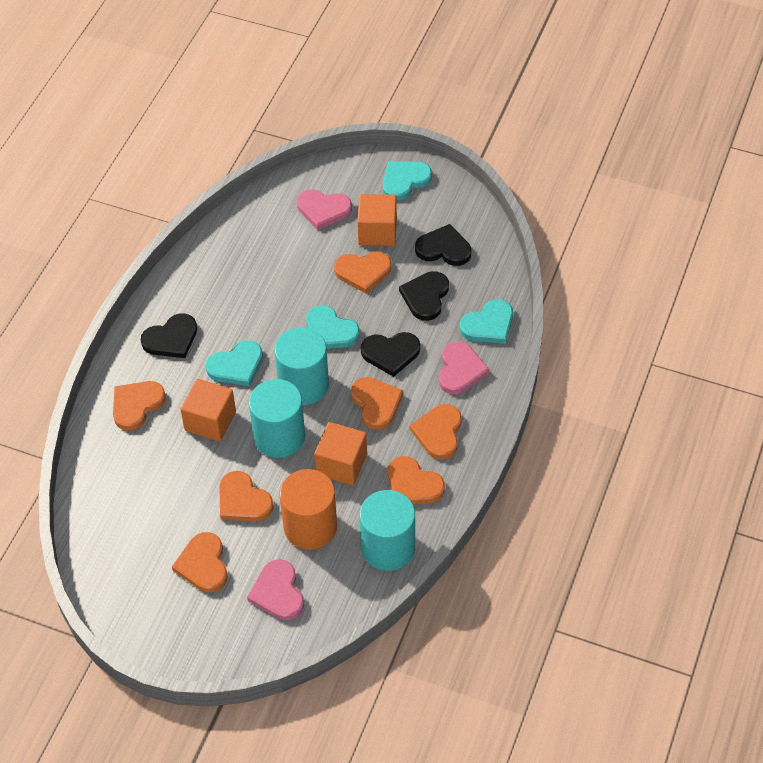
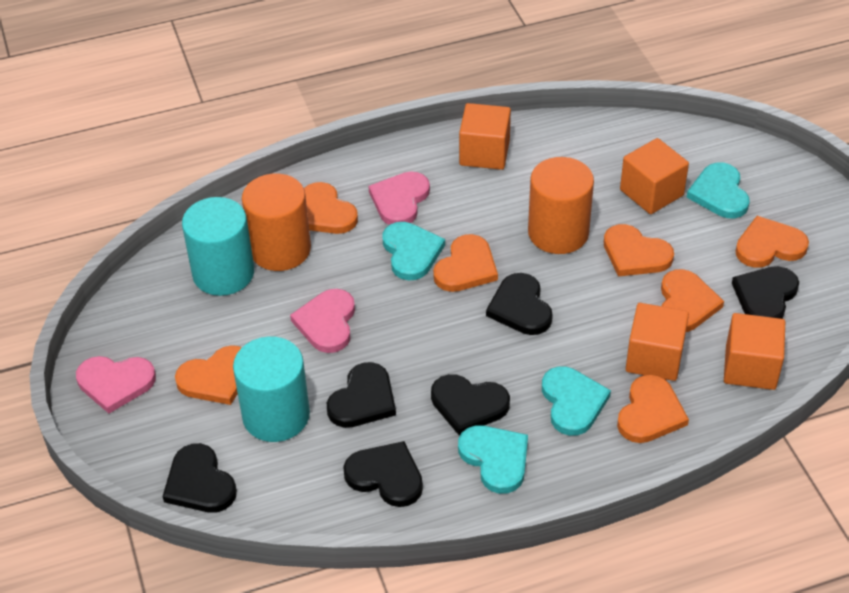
black heart: 4 -> 6
orange cube: 3 -> 4
orange cylinder: 1 -> 2
turquoise cylinder: 3 -> 2

